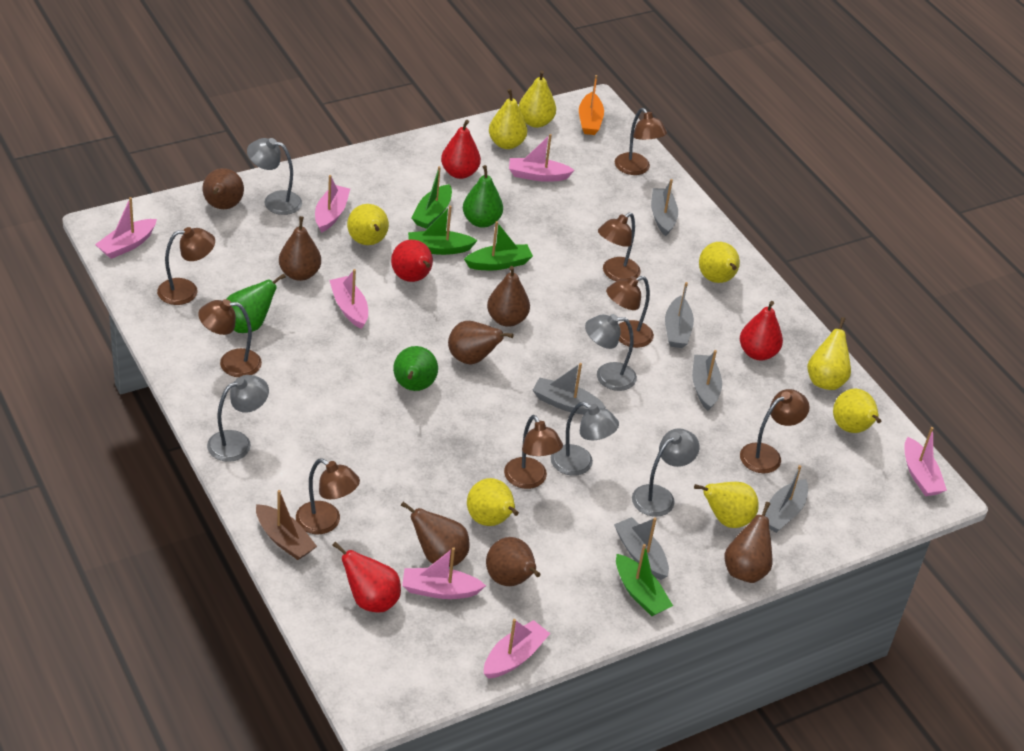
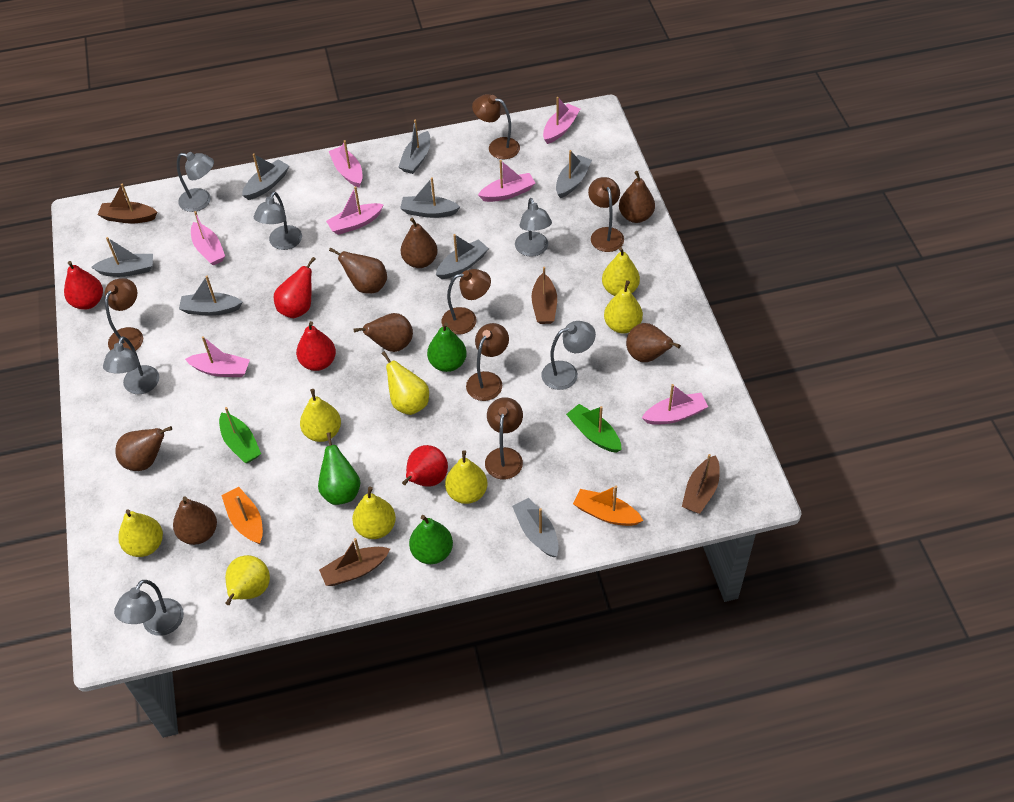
brown boat: 1 -> 4
brown lamp: 8 -> 6
green boat: 4 -> 2
grey boat: 6 -> 8
grey lamp: 5 -> 6
orange boat: 1 -> 2

